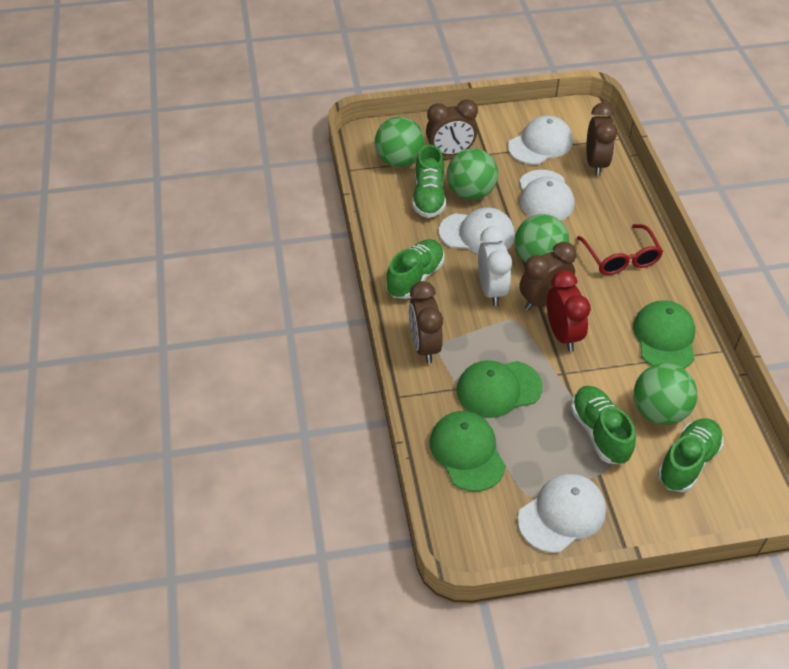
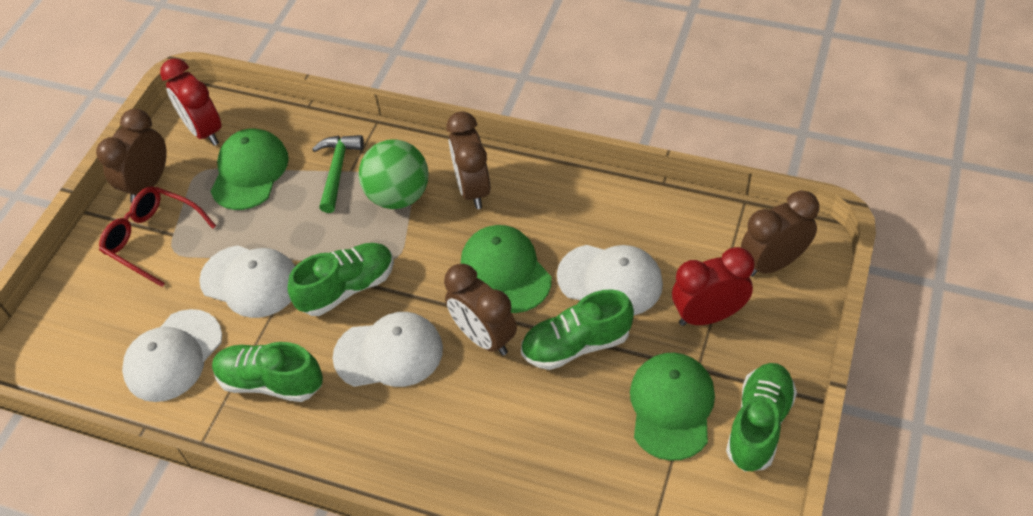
green ball: 4 -> 1
green hammer: 0 -> 1
red clock: 1 -> 2
white clock: 1 -> 0

